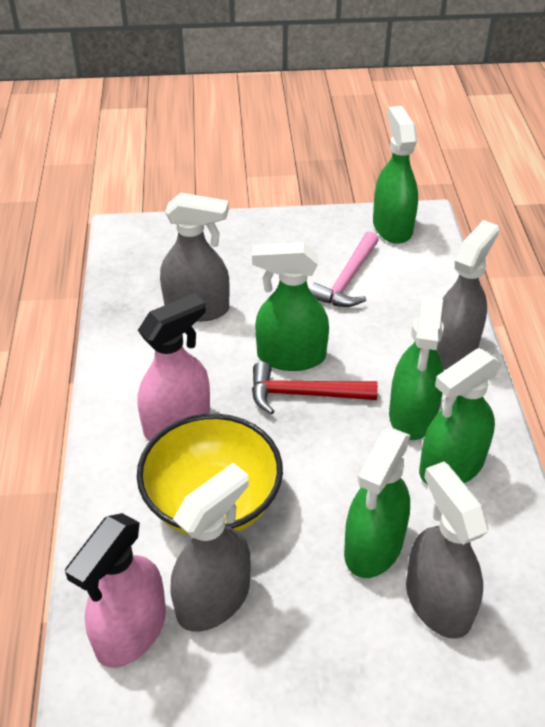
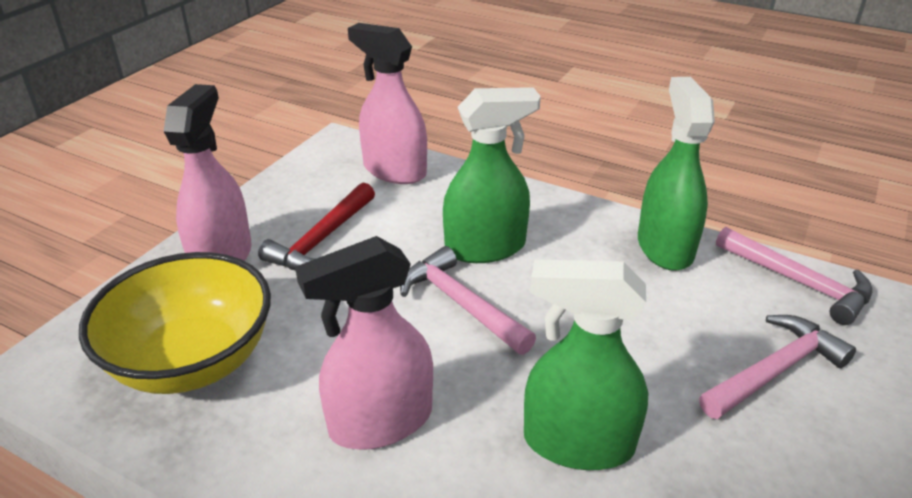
green spray bottle: 5 -> 3
grey spray bottle: 4 -> 0
pink hammer: 1 -> 3
pink spray bottle: 2 -> 3

